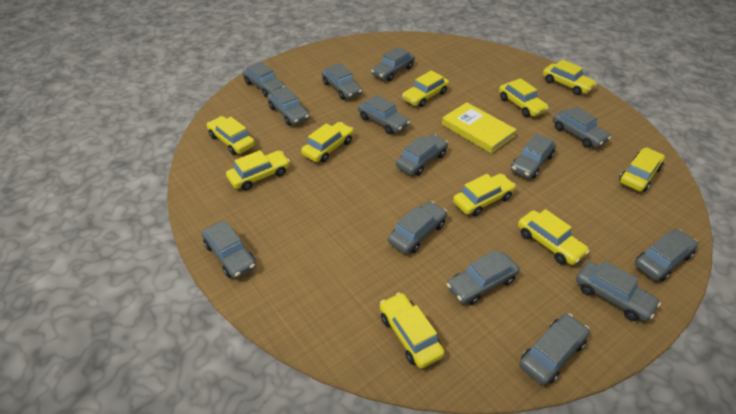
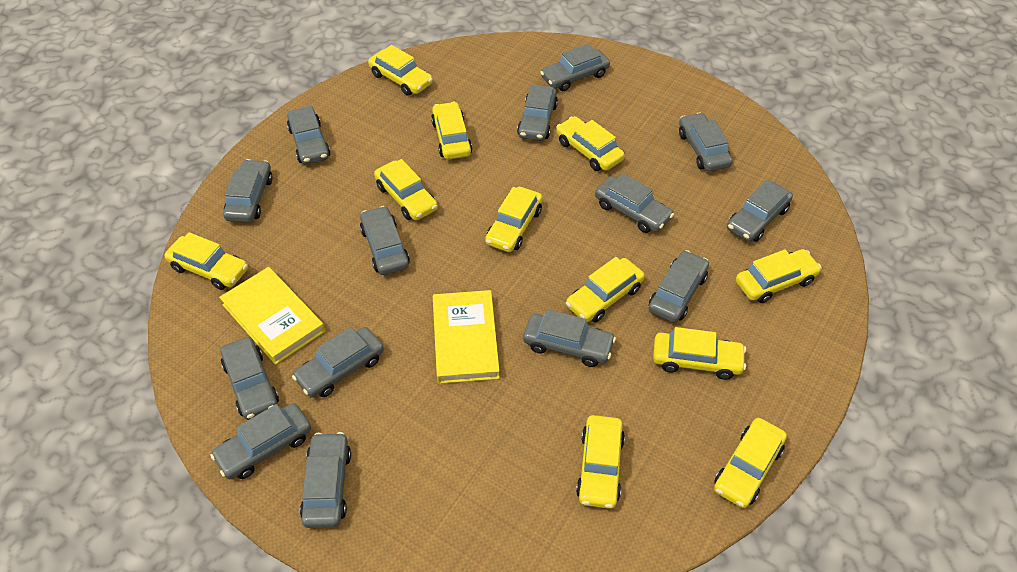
yellow book: 1 -> 2
yellow car: 10 -> 11

